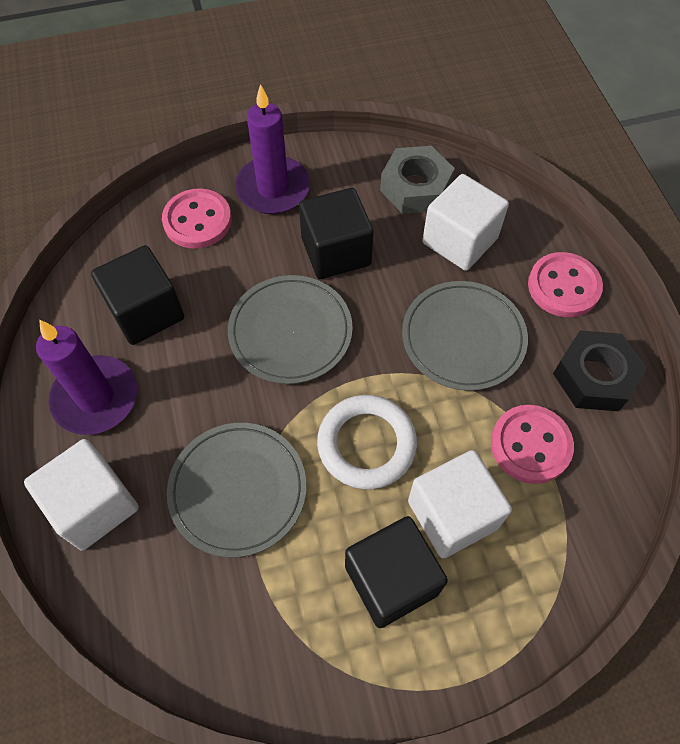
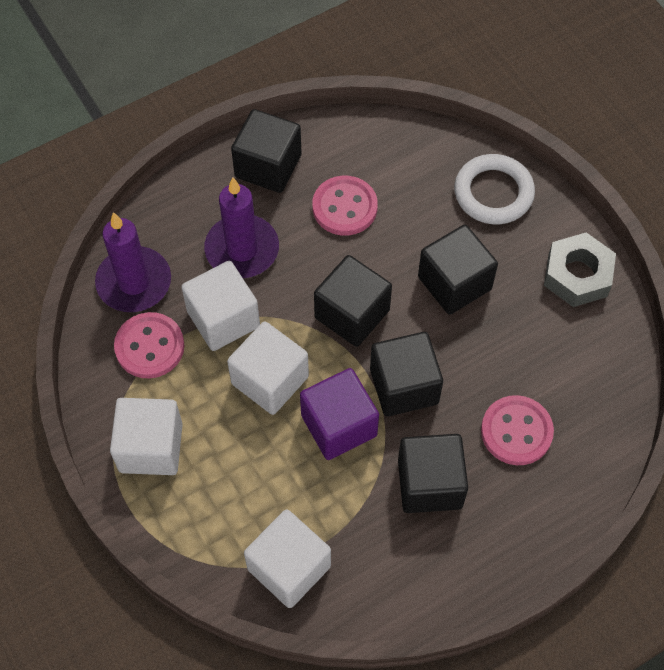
black cube: 3 -> 5
black nut: 1 -> 0
grey plate: 3 -> 0
purple cube: 0 -> 1
white cube: 3 -> 4

